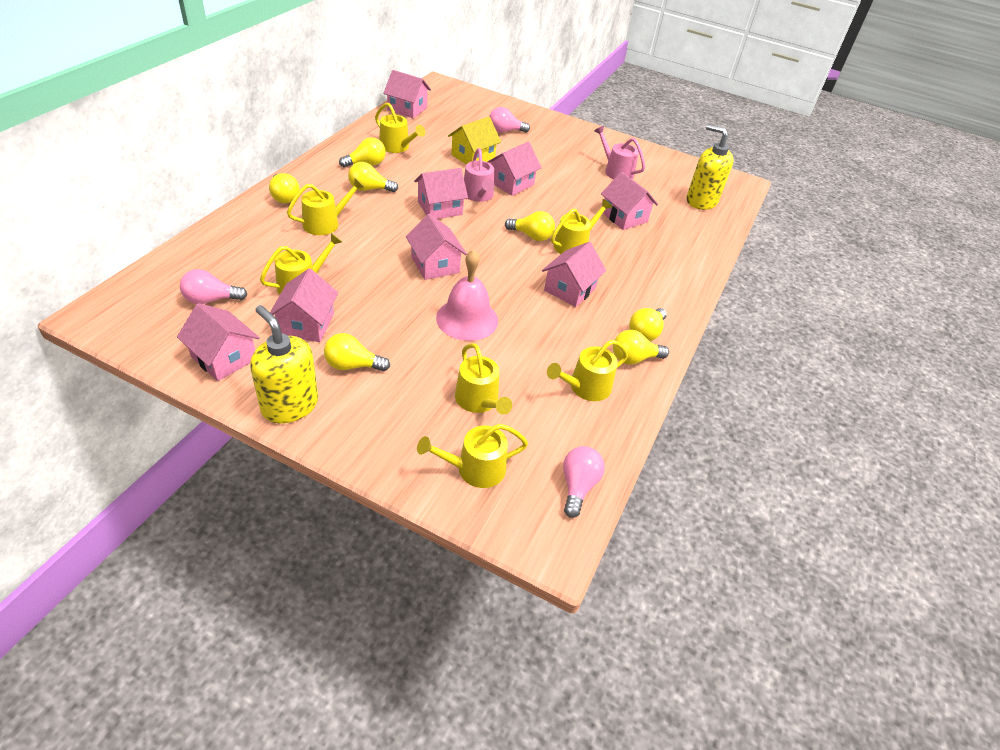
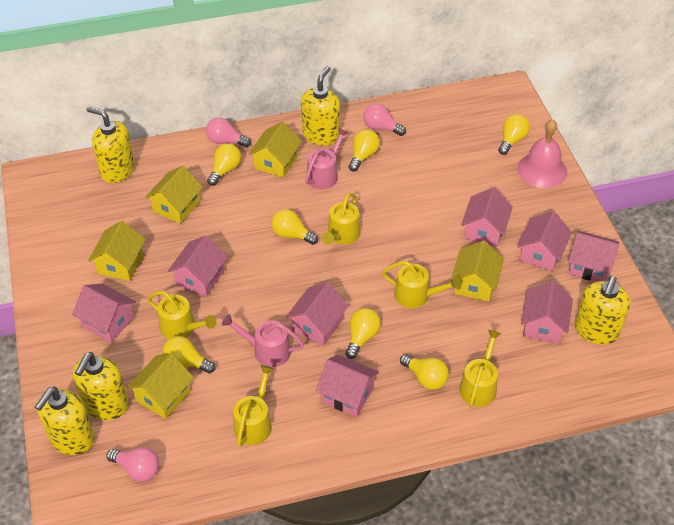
yellow house: 1 -> 5
yellow soap dispenser: 2 -> 5
yellow watering can: 7 -> 5

